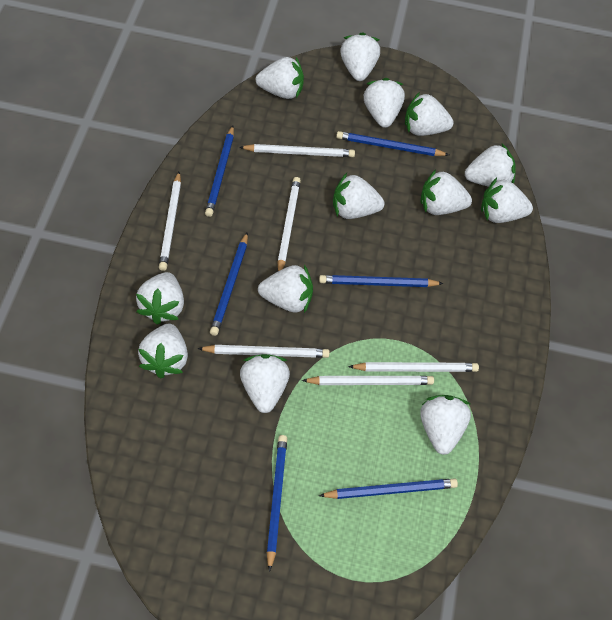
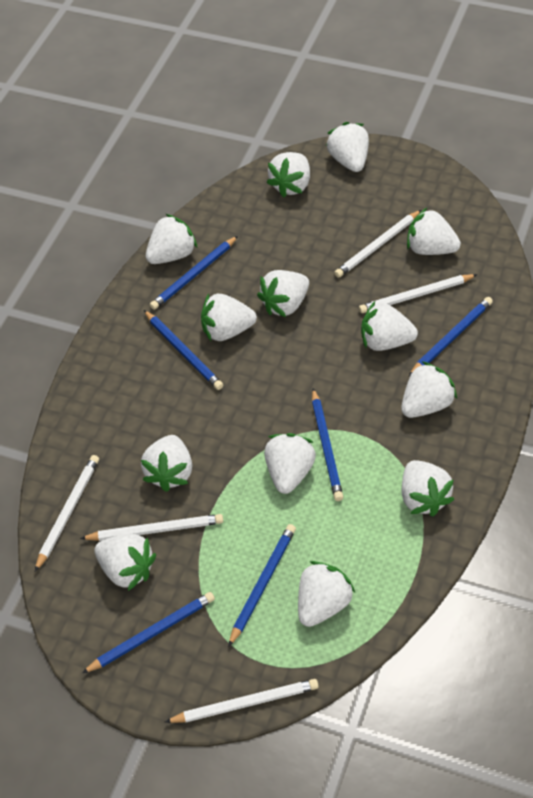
white pencil: 6 -> 5

